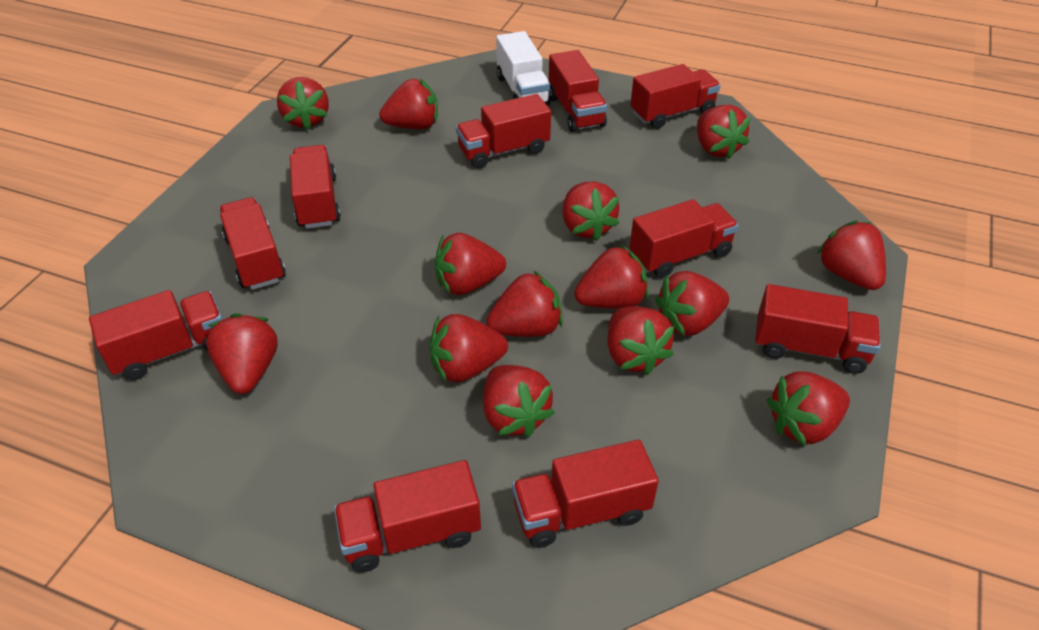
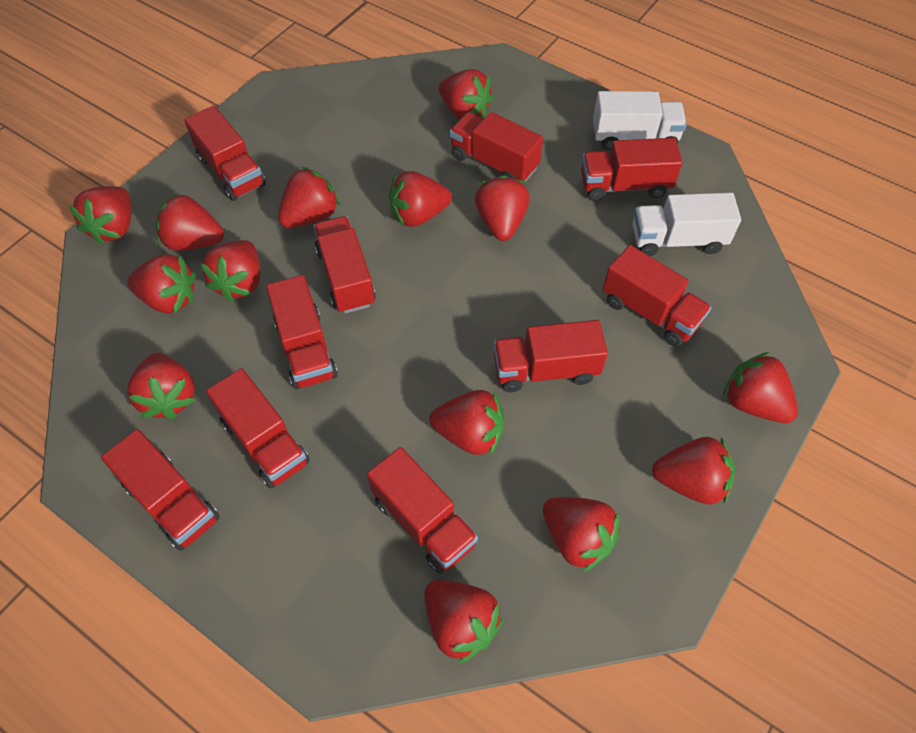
white truck: 1 -> 2

